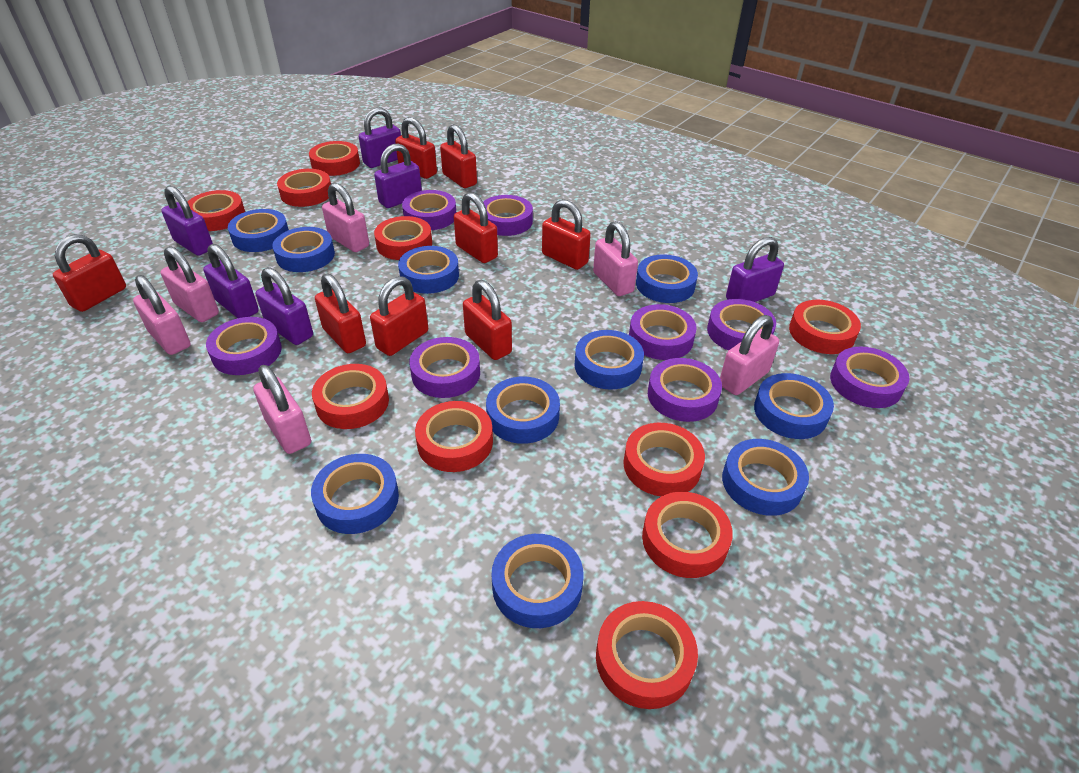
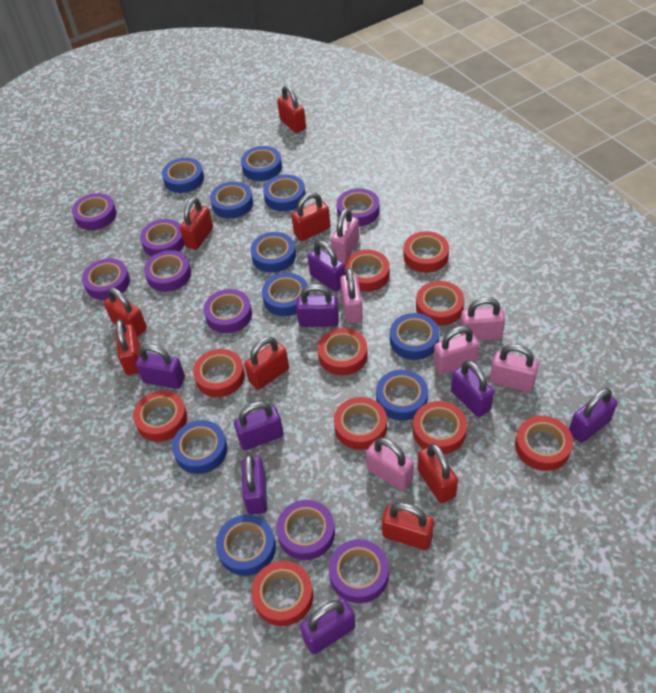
purple padlock: 6 -> 8

